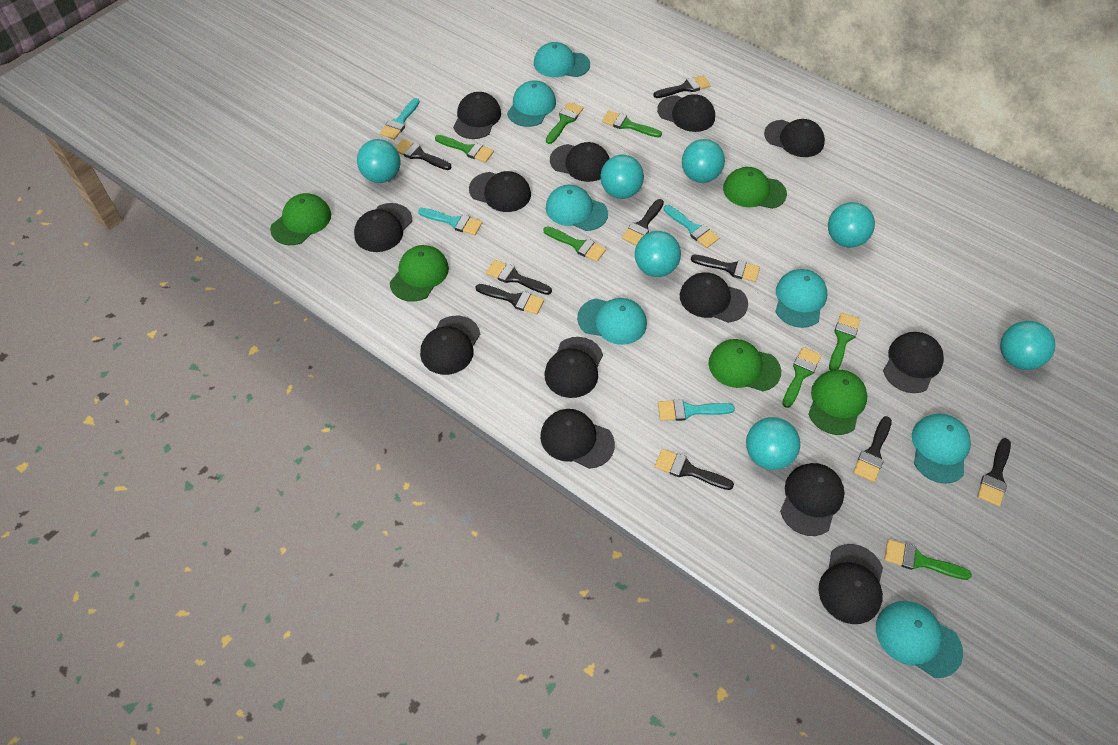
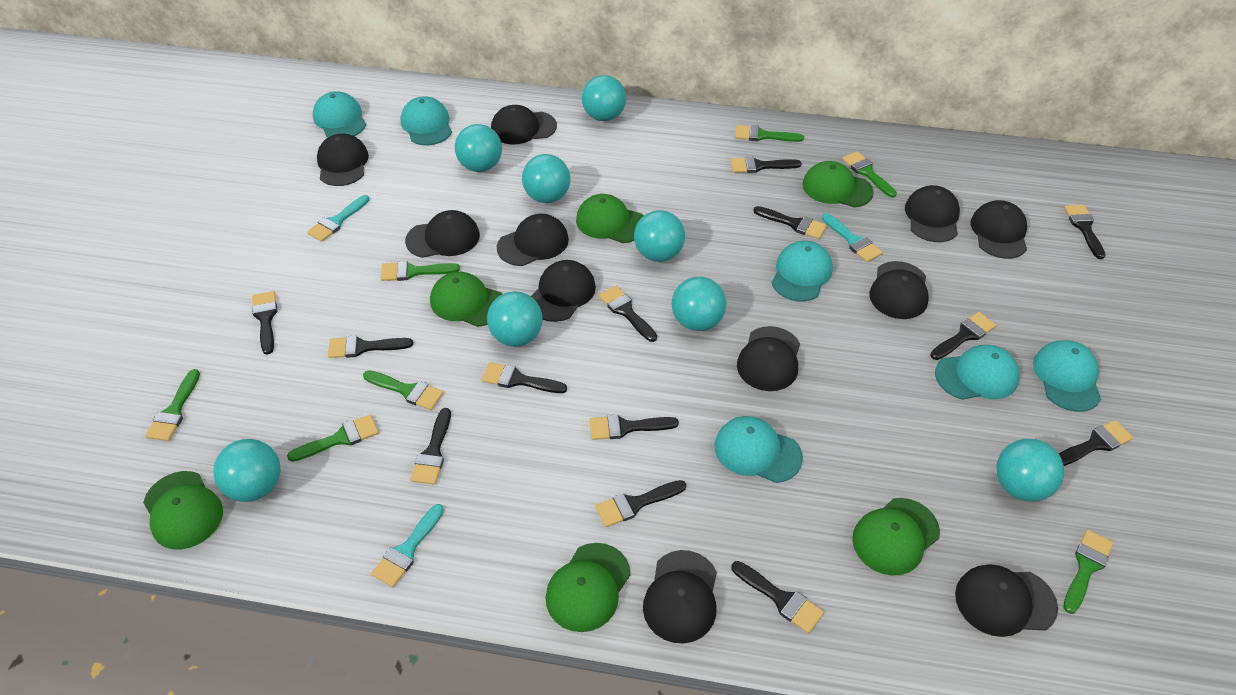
black brush: 9 -> 13
black cap: 13 -> 11
green cap: 5 -> 6
turquoise ball: 7 -> 8
turquoise brush: 4 -> 3
turquoise cap: 7 -> 6

